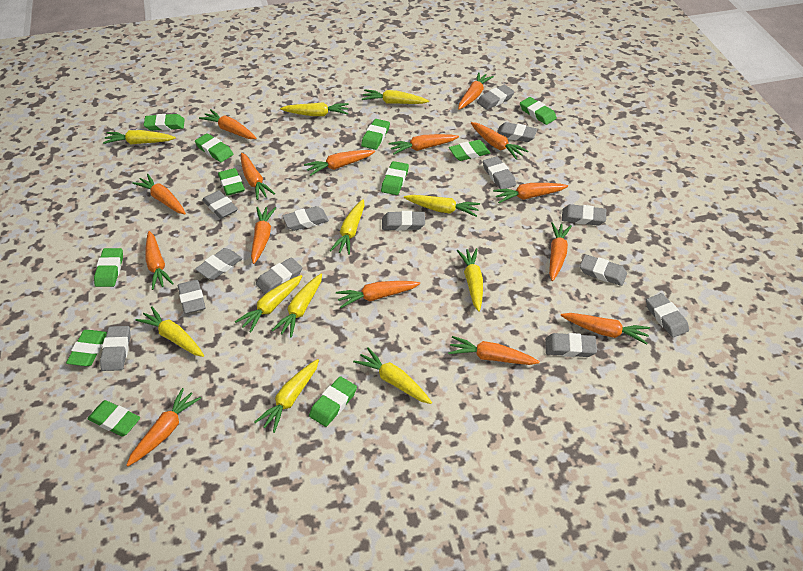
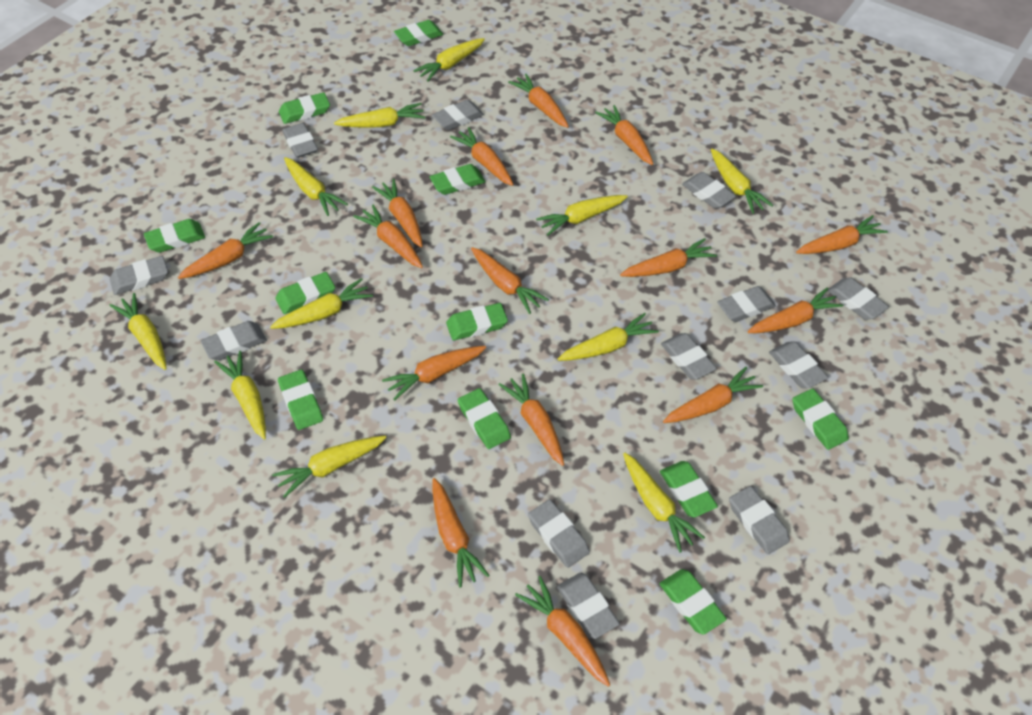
grey eraser: 14 -> 12

